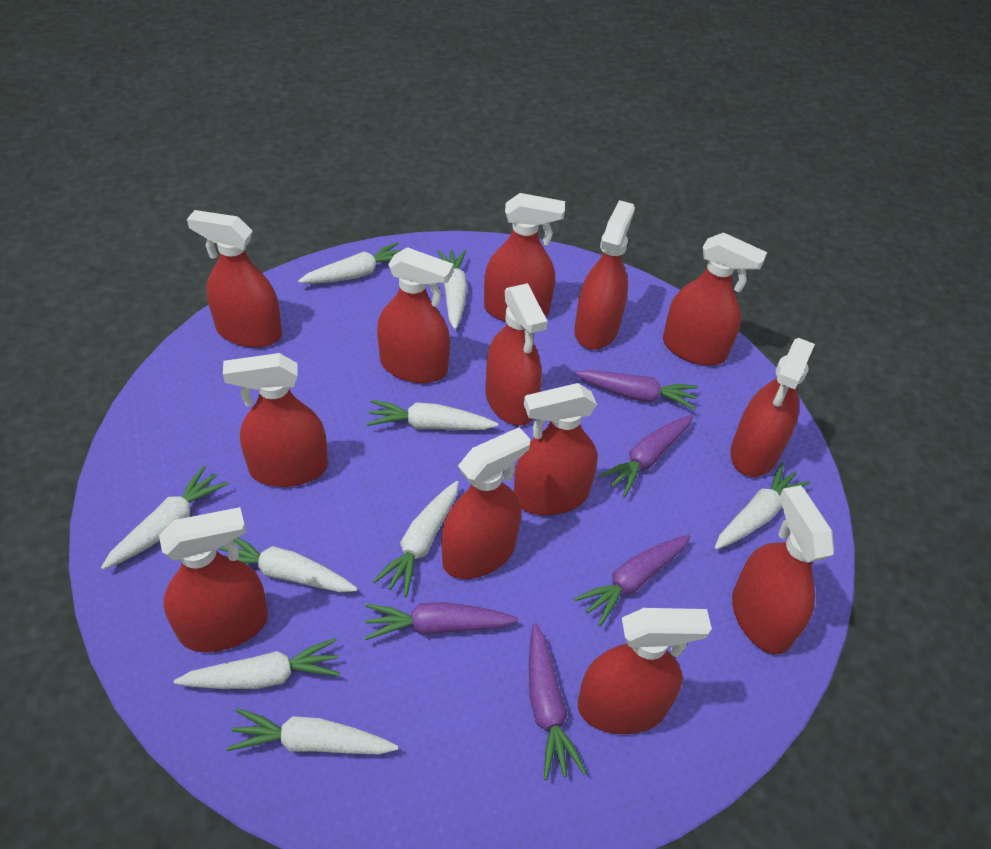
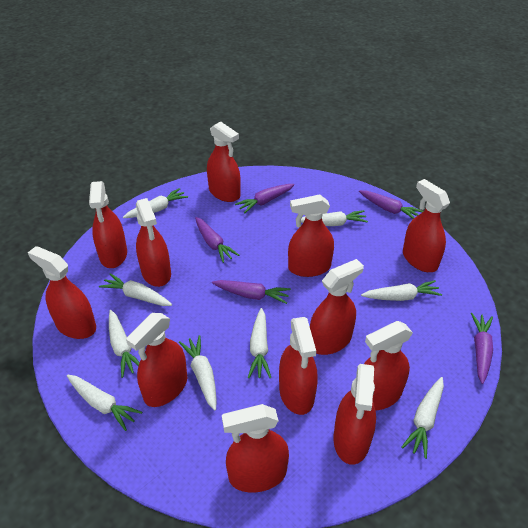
red spray bottle: 13 -> 12

